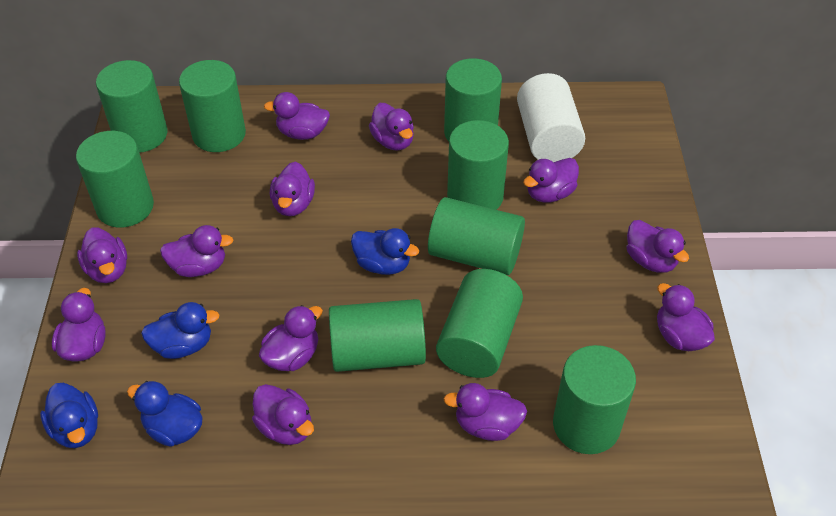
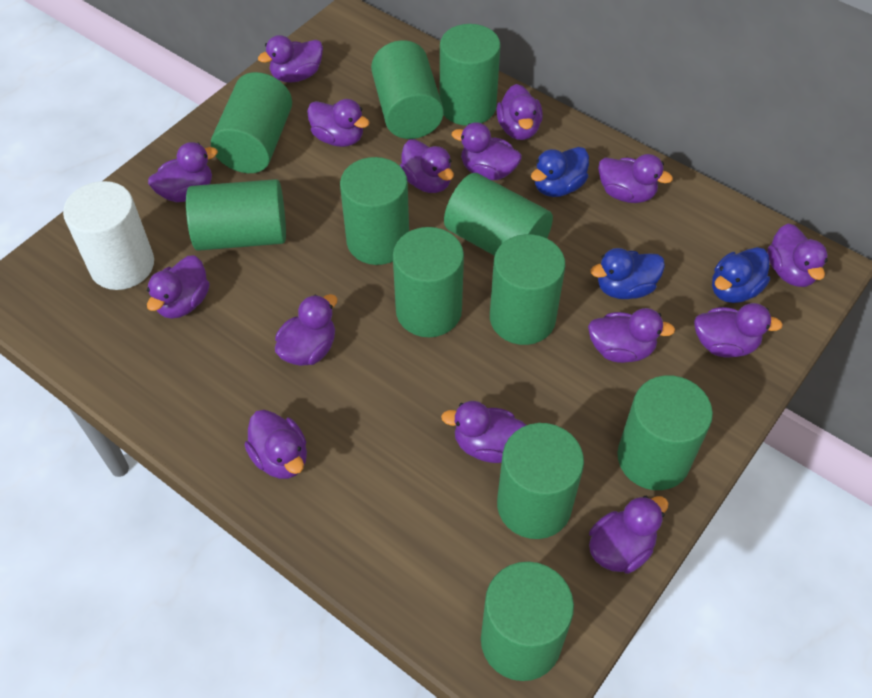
blue duck: 4 -> 3
green cylinder: 9 -> 11
purple duck: 12 -> 15

